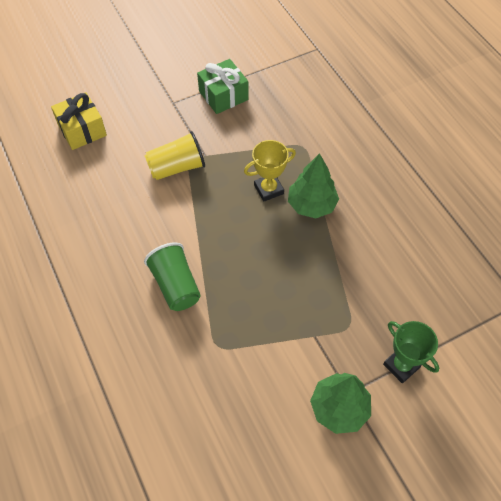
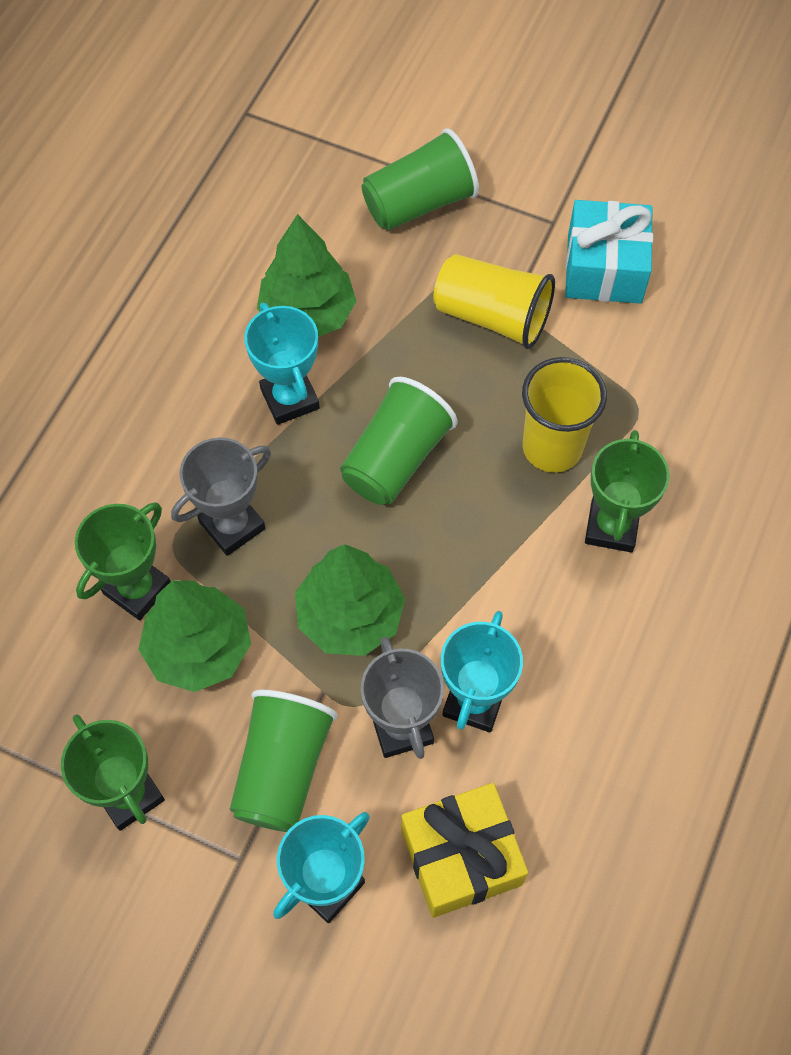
green cup: 1 -> 3
green gift: 1 -> 0
green tree: 2 -> 3
green trophy: 1 -> 3
grey trophy: 0 -> 2
turquoise gift: 0 -> 1
turquoise trophy: 0 -> 3
yellow cup: 1 -> 2
yellow trophy: 1 -> 0

